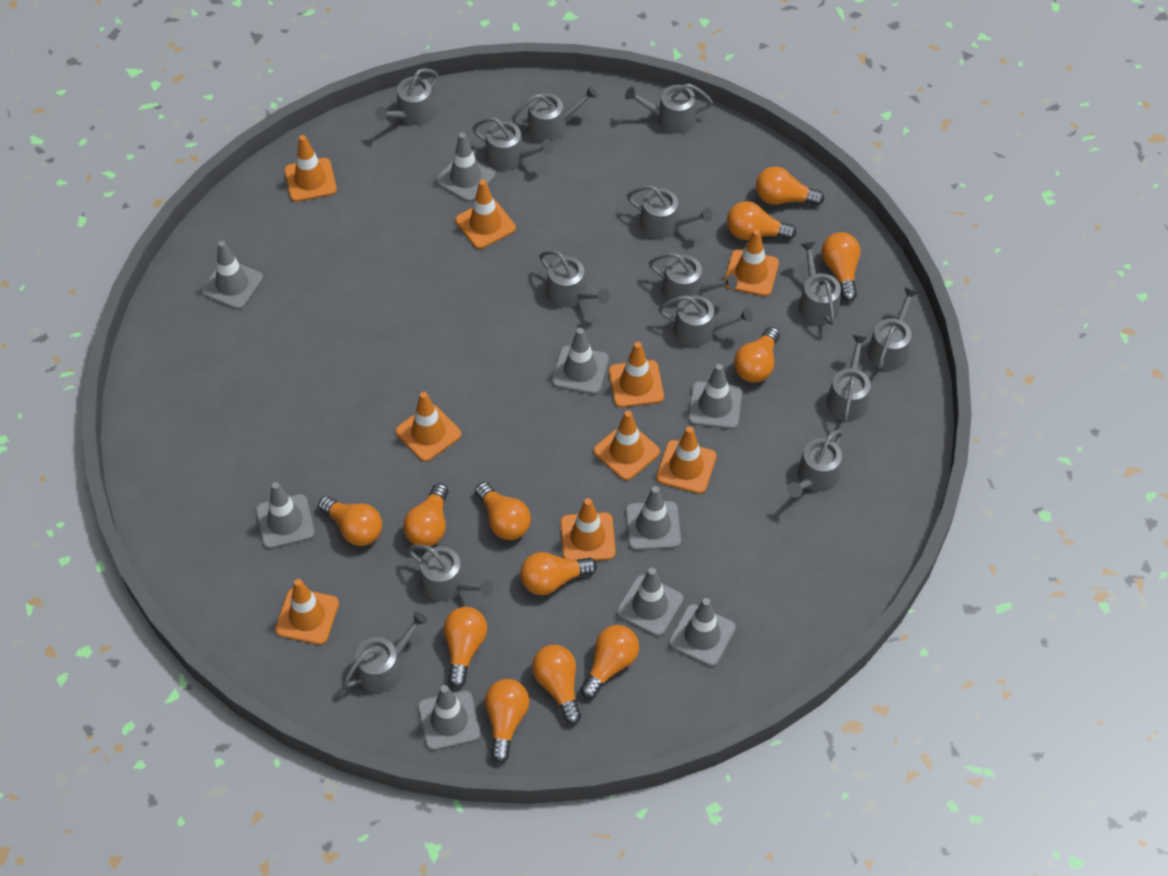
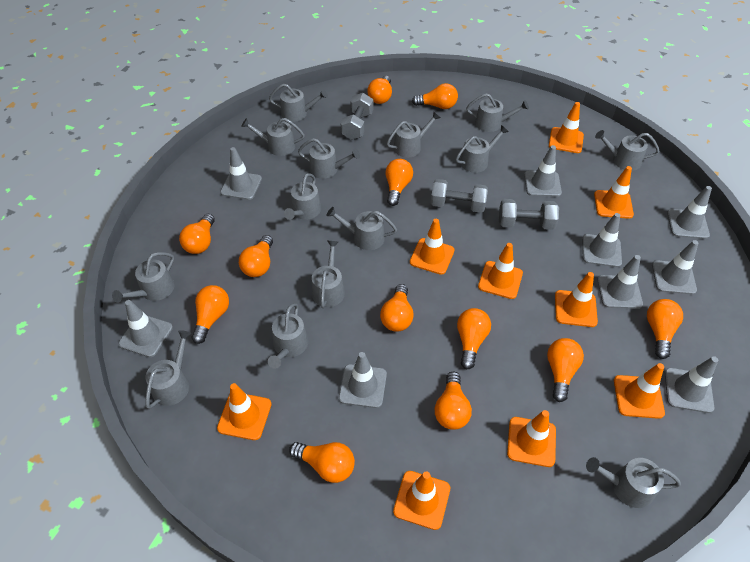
grey dumbbell: 0 -> 3

